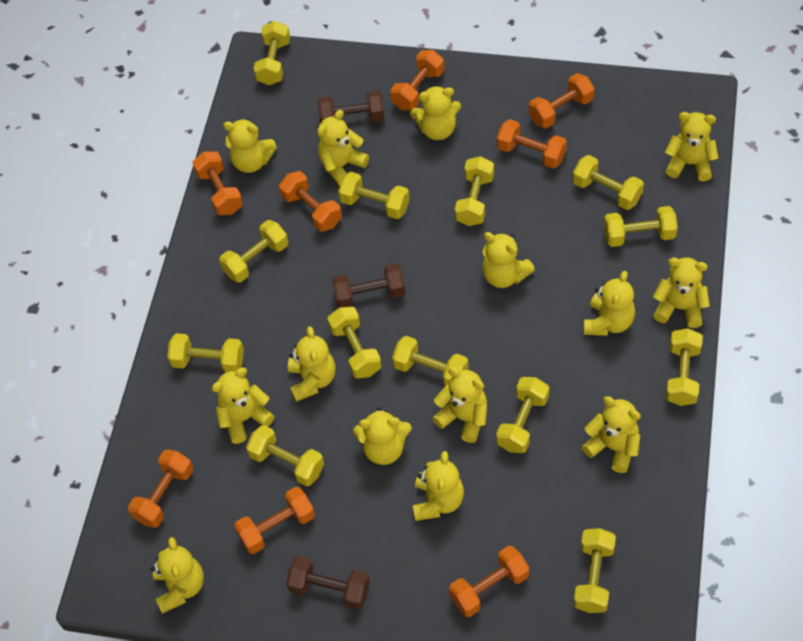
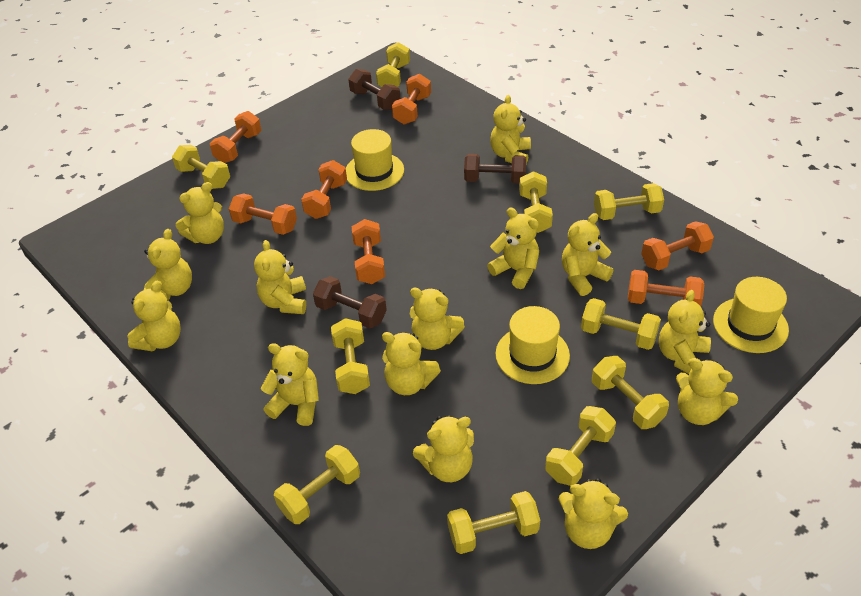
orange dumbbell: 8 -> 7
yellow dumbbell: 13 -> 10
yellow hat: 0 -> 3

